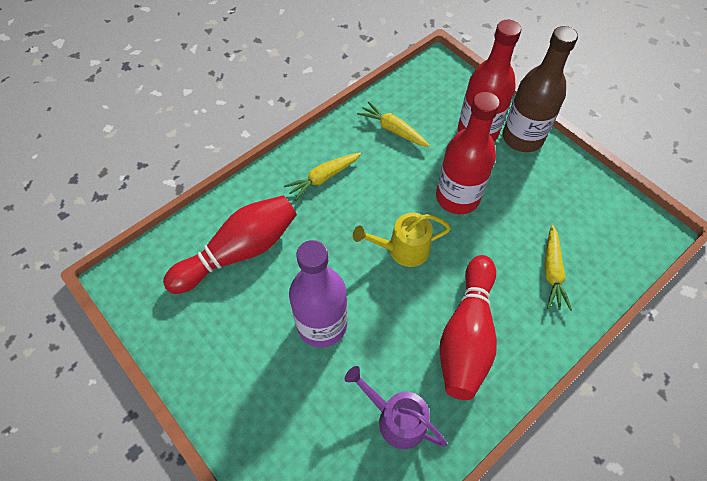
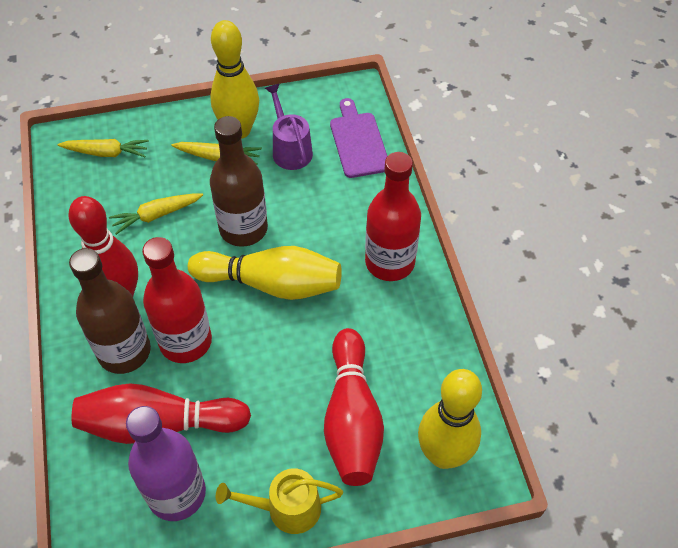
brown bottle: 1 -> 2
purple cutting board: 0 -> 1
red bowling pin: 2 -> 3
yellow bowling pin: 0 -> 3

